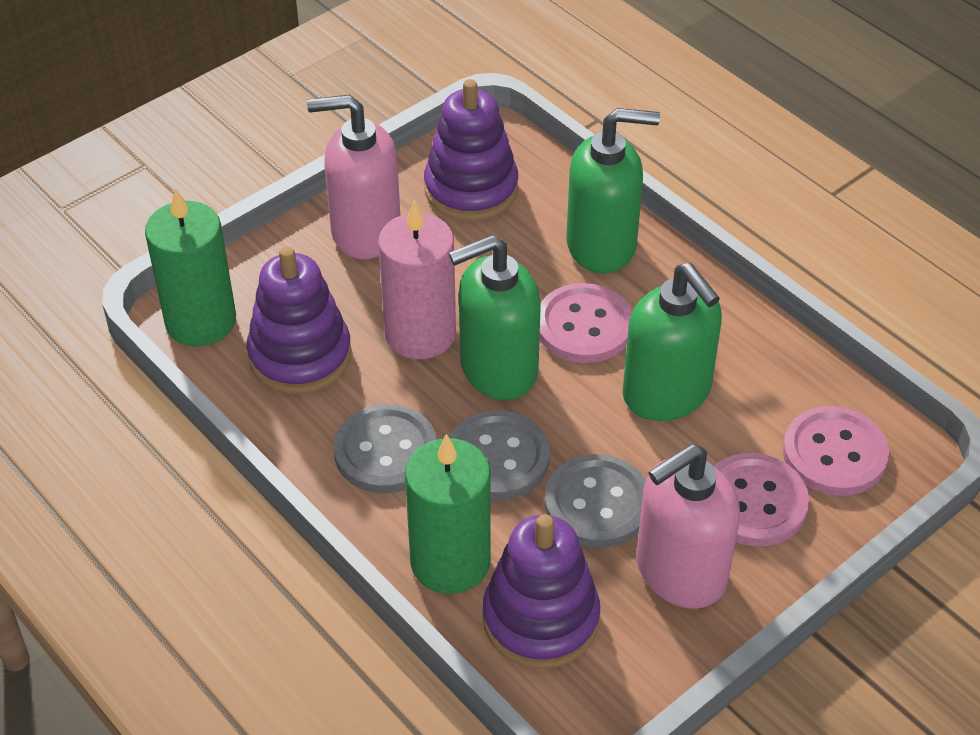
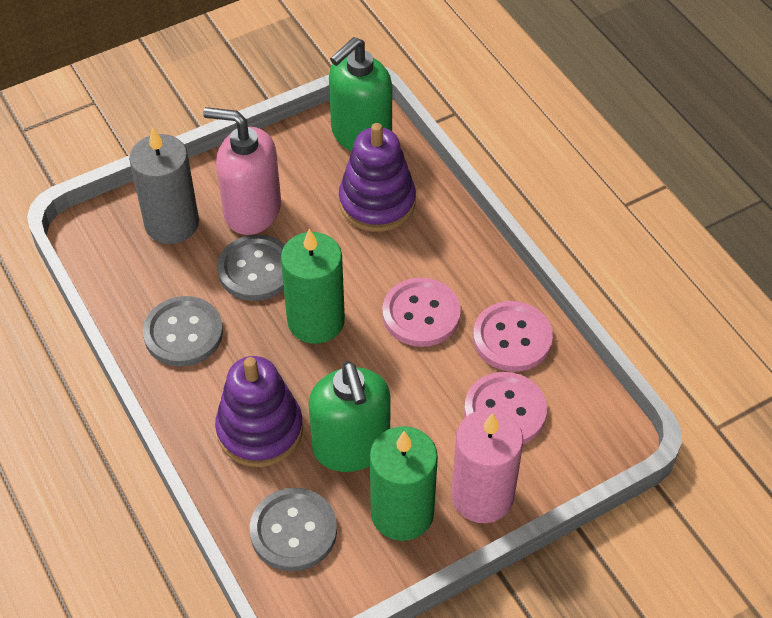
green soap dispenser: 3 -> 2
grey candle: 0 -> 1
pink soap dispenser: 2 -> 1
purple stacking toy: 3 -> 2

